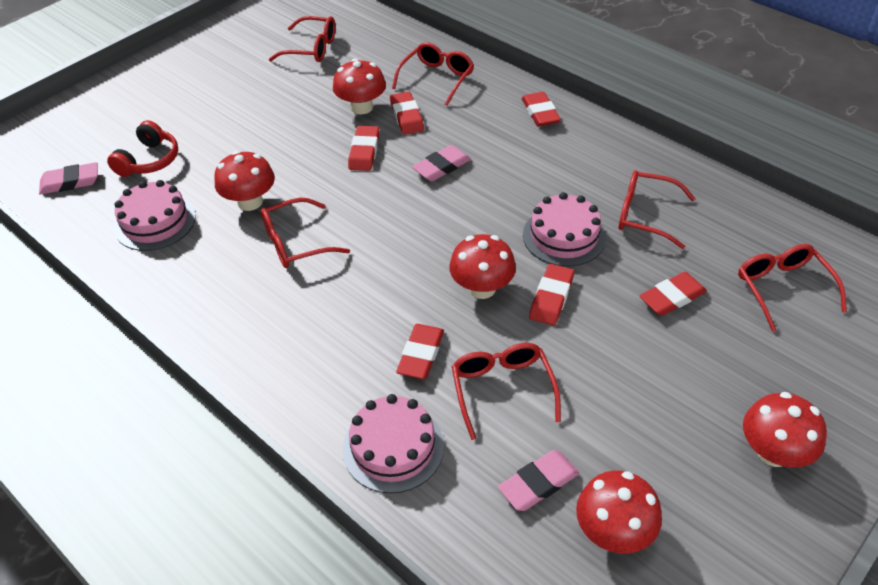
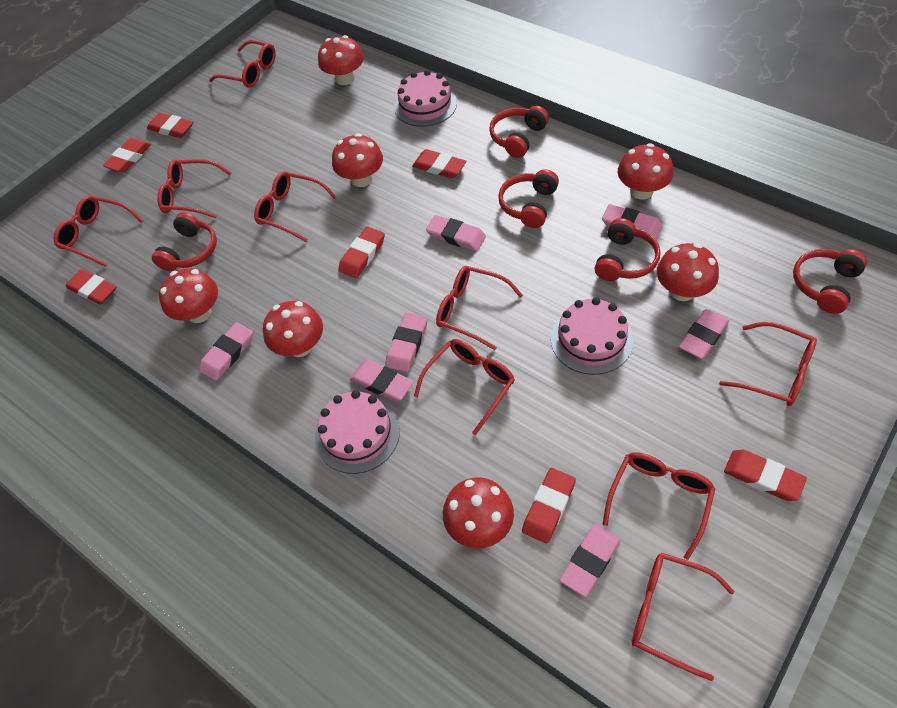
pink eraser: 3 -> 7
red eraser: 6 -> 7
red glasses: 6 -> 9
red headphones: 1 -> 5
red mushroom: 5 -> 7

